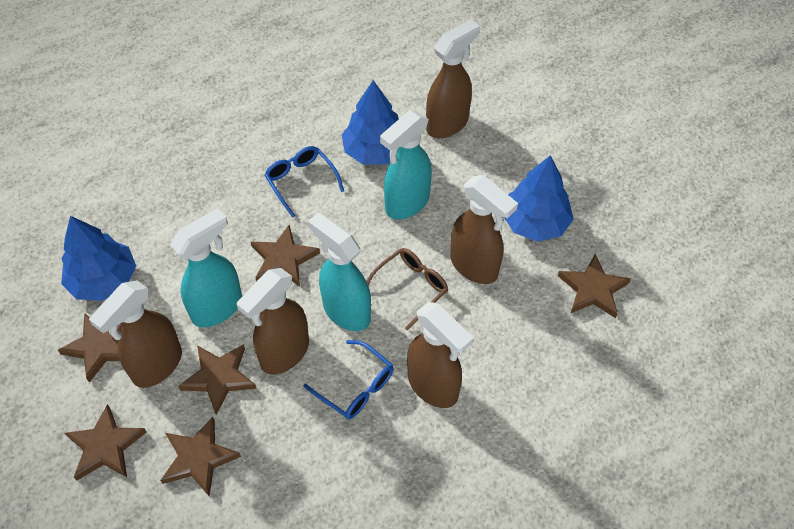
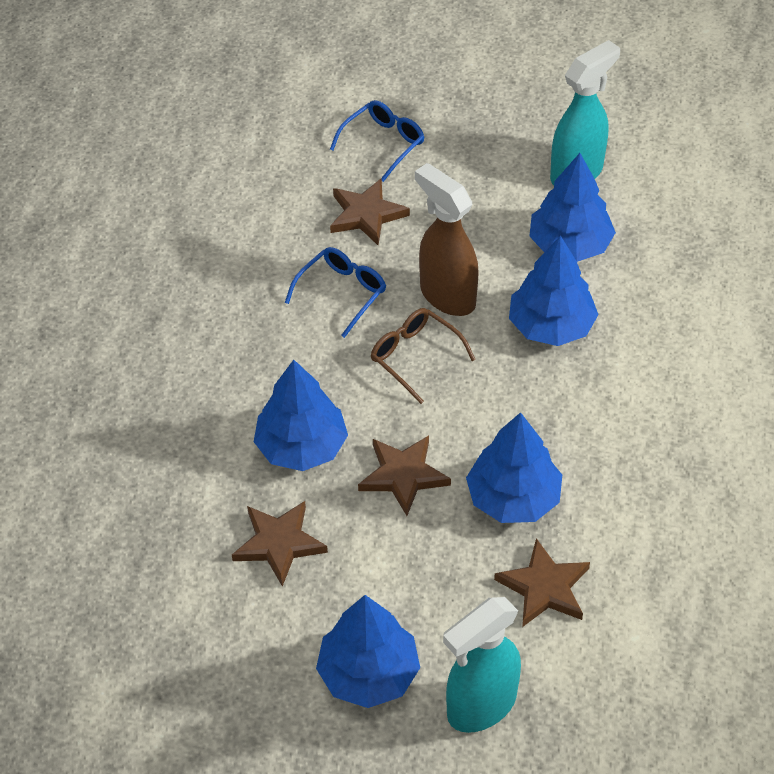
blue tree: 3 -> 5
brown spray bottle: 5 -> 1
brown star: 6 -> 4
turquoise spray bottle: 3 -> 2

